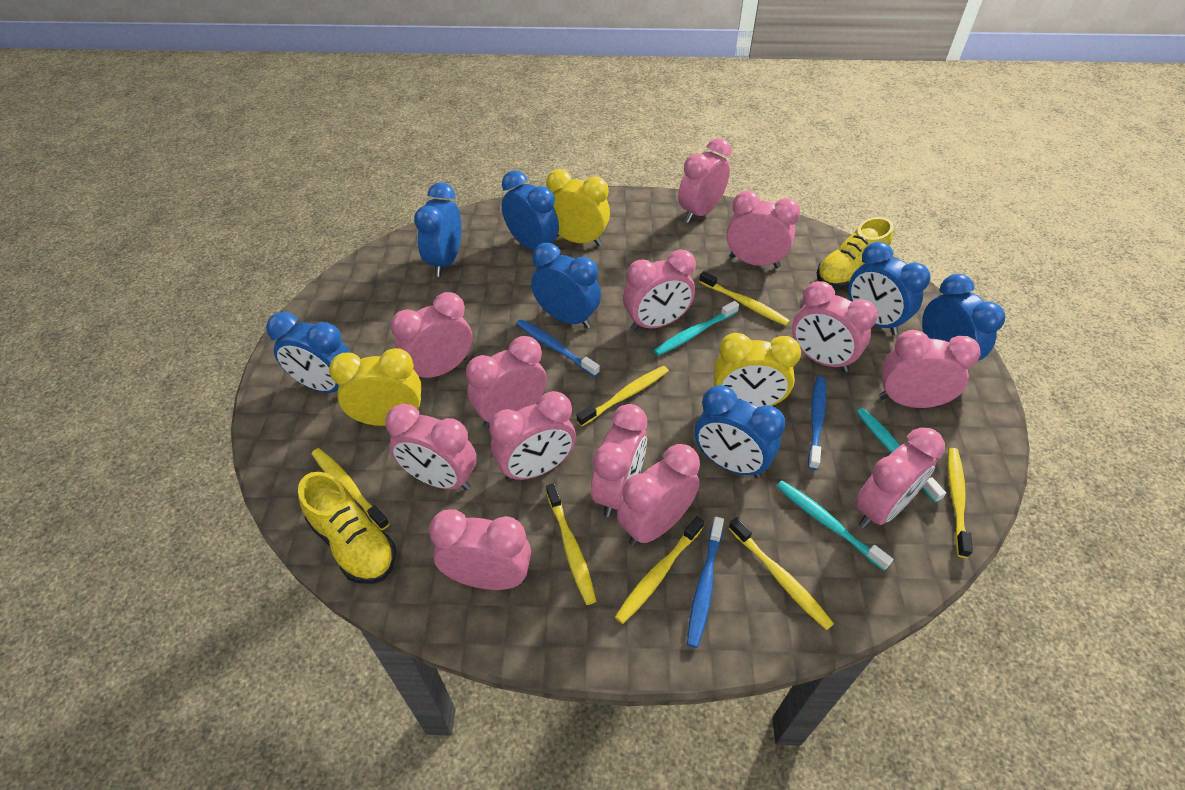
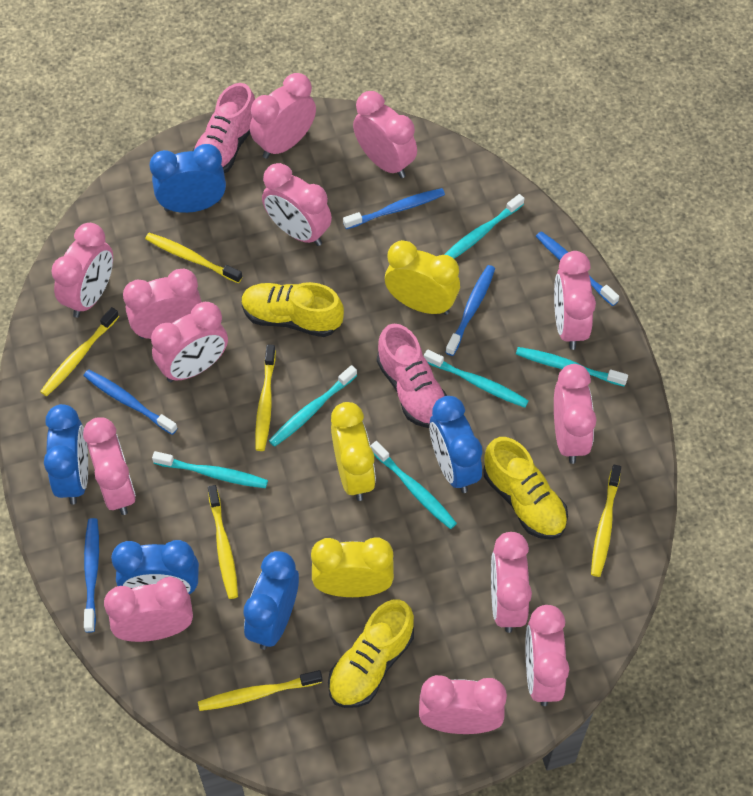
blue clock: 7 -> 5
blue toothbrush: 3 -> 5
pink shoe: 0 -> 2
turquoise toothbrush: 3 -> 6
yellow shoe: 2 -> 3
yellow toothbrush: 7 -> 6

